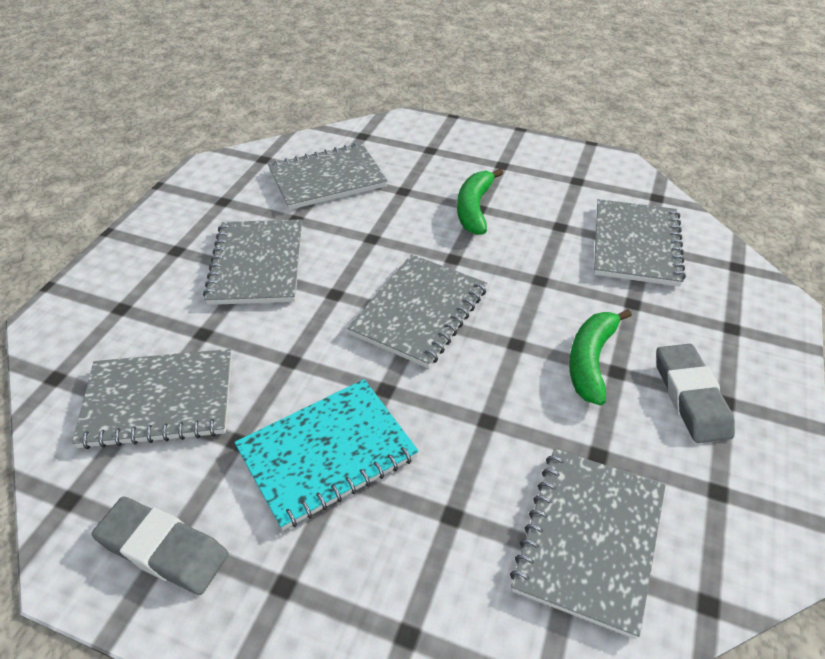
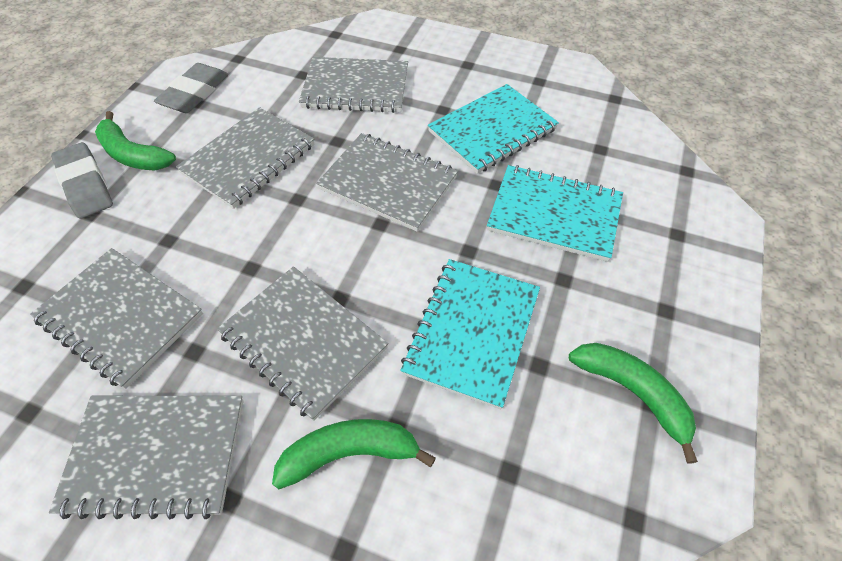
green banana: 2 -> 3
turquoise notebook: 1 -> 3

